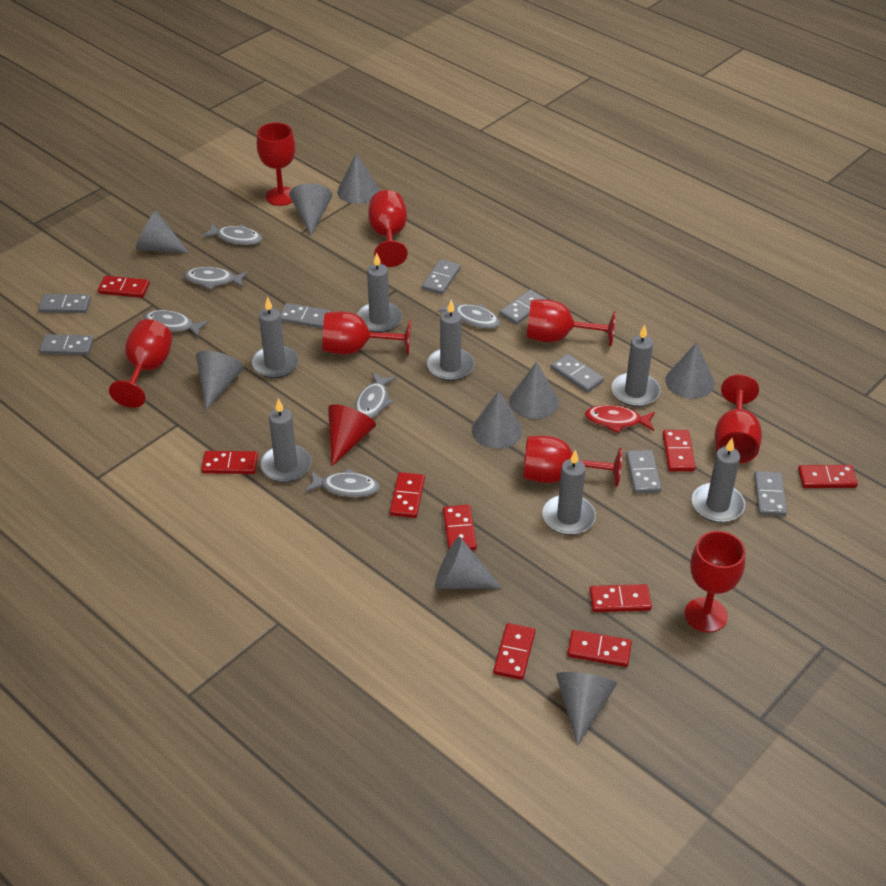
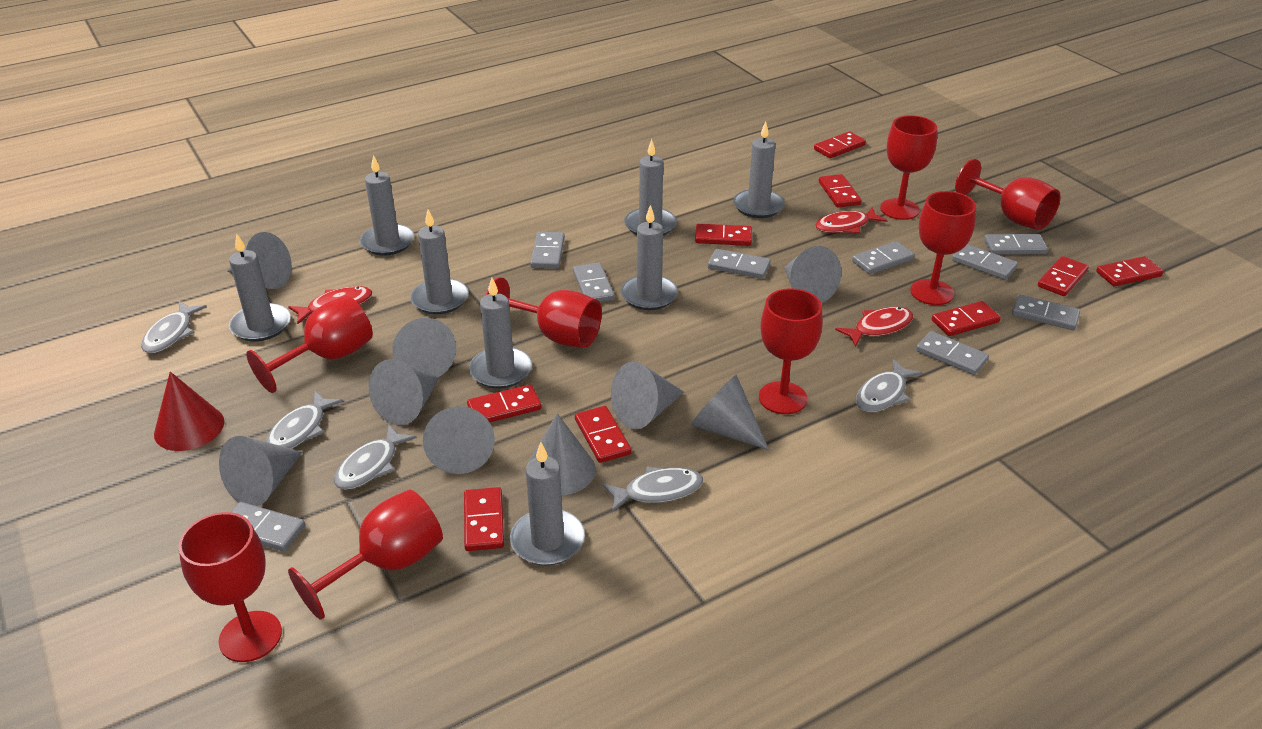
grey candle: 7 -> 8
grey domino: 8 -> 9
grey fish: 6 -> 5
red fish: 1 -> 3

